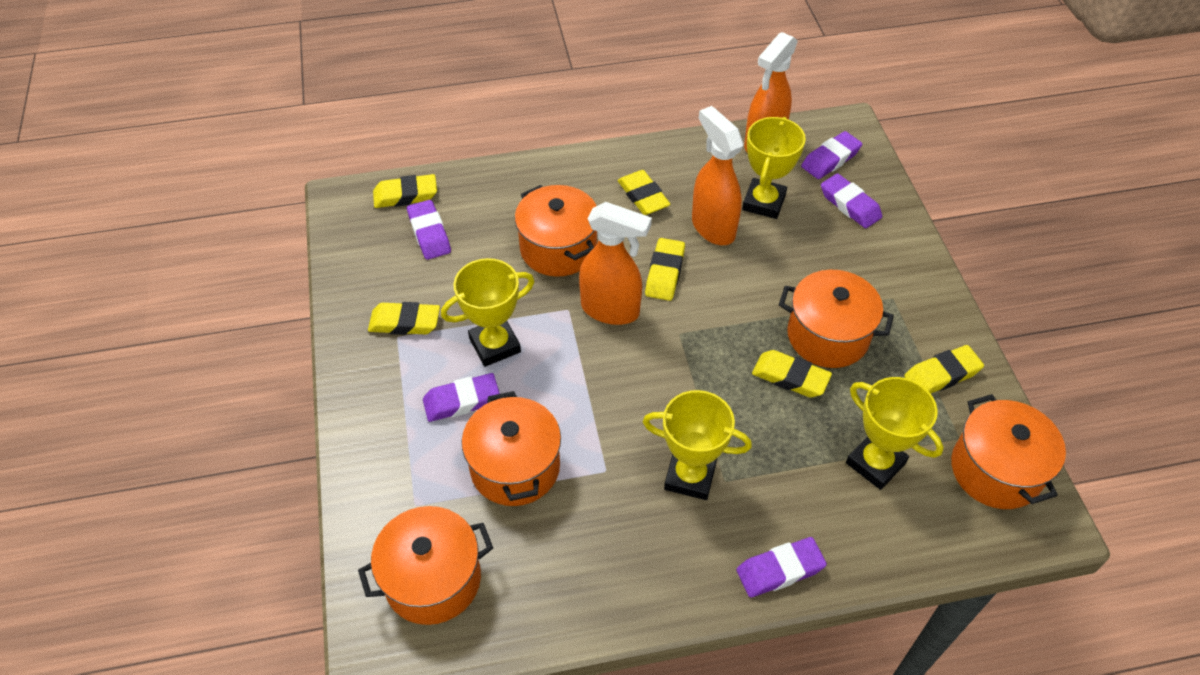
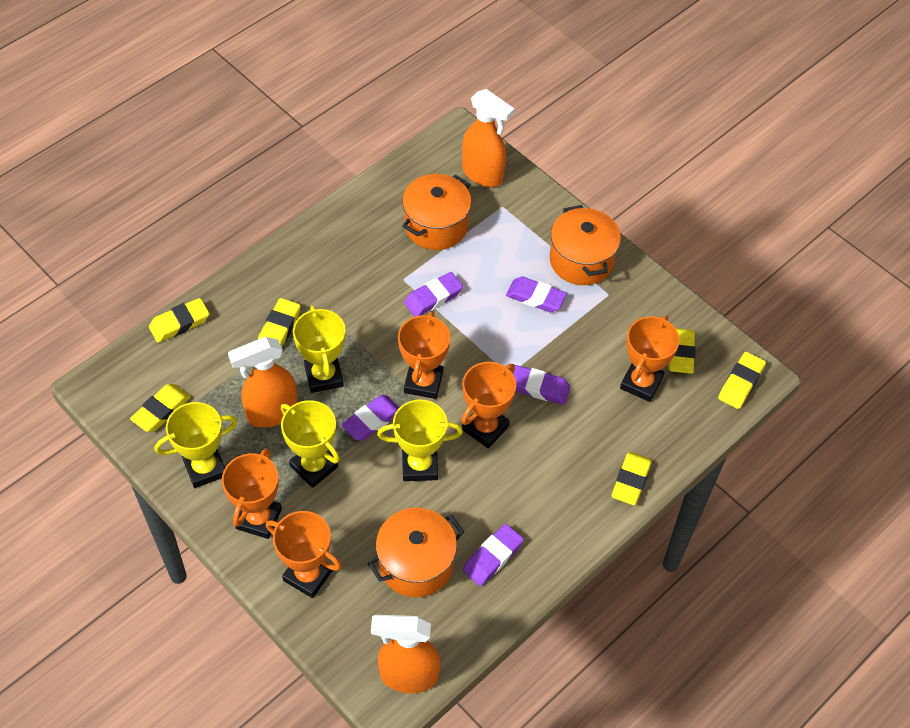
orange pot: 5 -> 3
orange trophy: 0 -> 5

